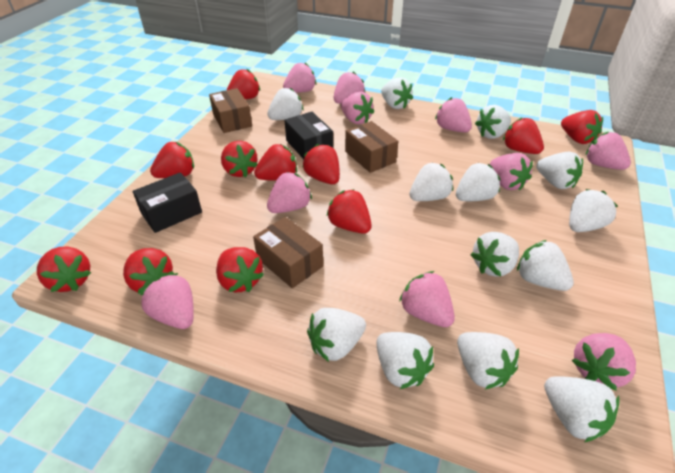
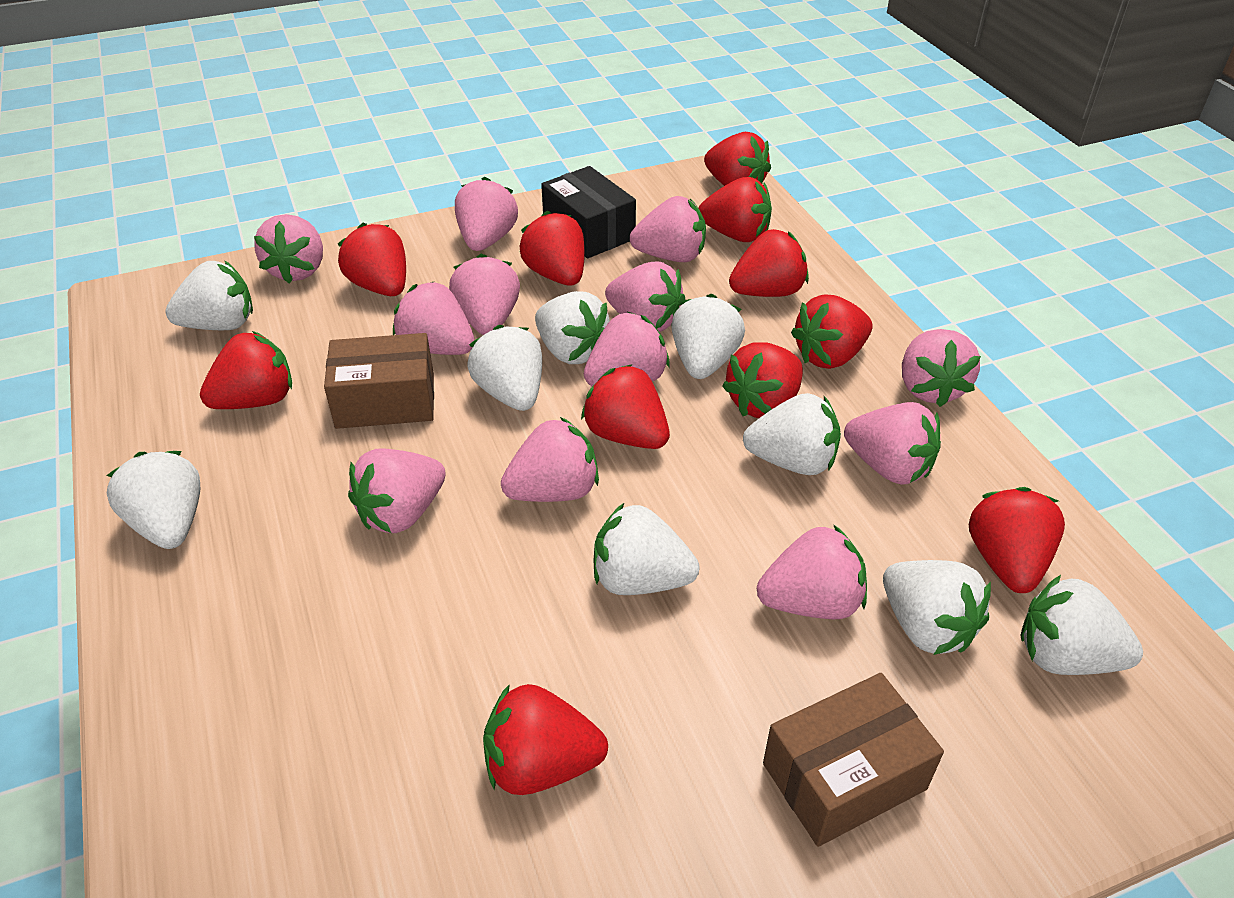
black box: 2 -> 1
brown box: 3 -> 2
pink strawberry: 10 -> 12
white strawberry: 13 -> 9

